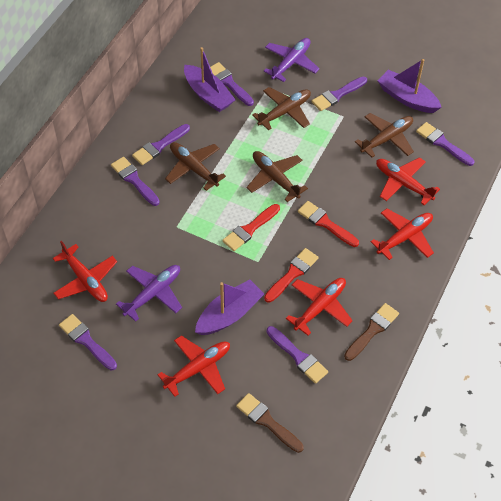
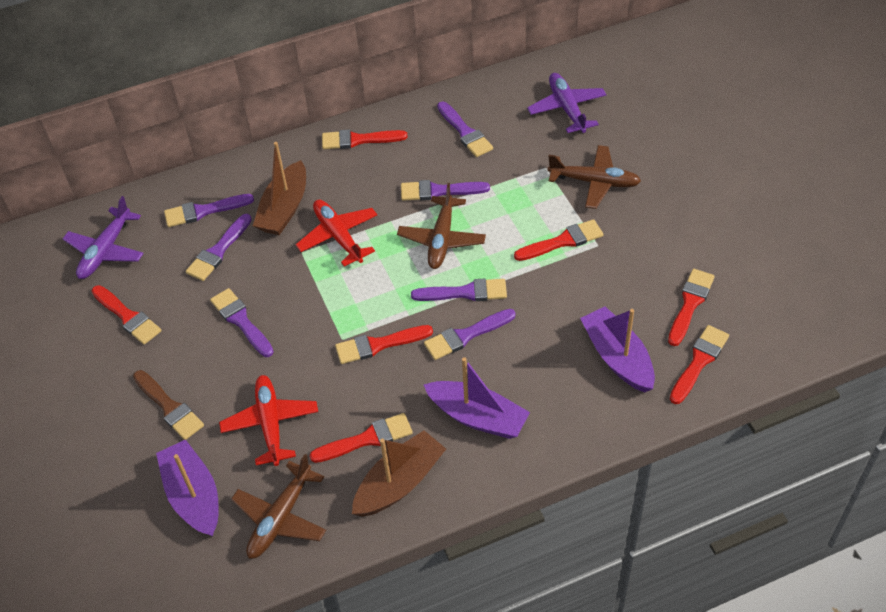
brown boat: 0 -> 2
brown brush: 2 -> 1
brown plane: 4 -> 3
red brush: 3 -> 7
red plane: 5 -> 2

